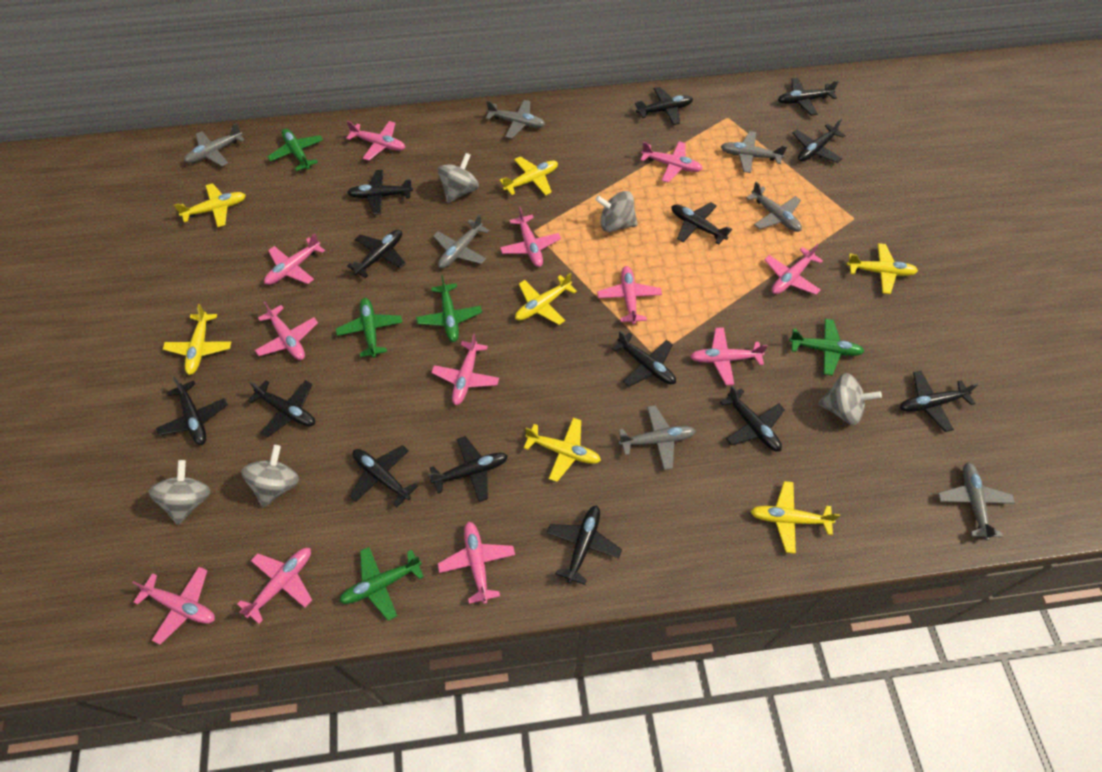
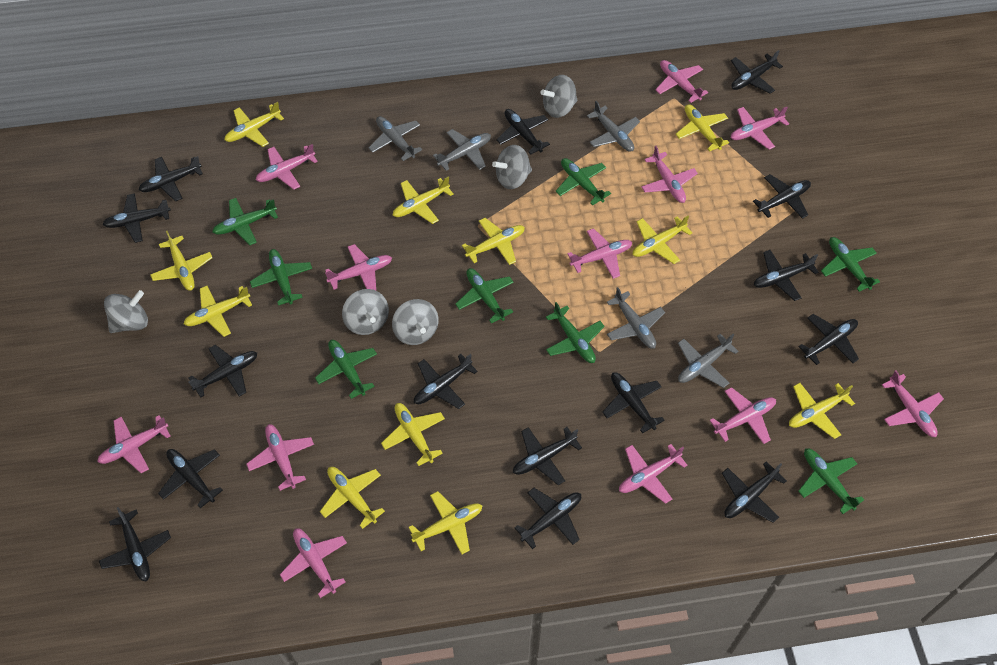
black plane: 14 -> 15
green plane: 5 -> 8
grey plane: 7 -> 5
yellow plane: 7 -> 11

